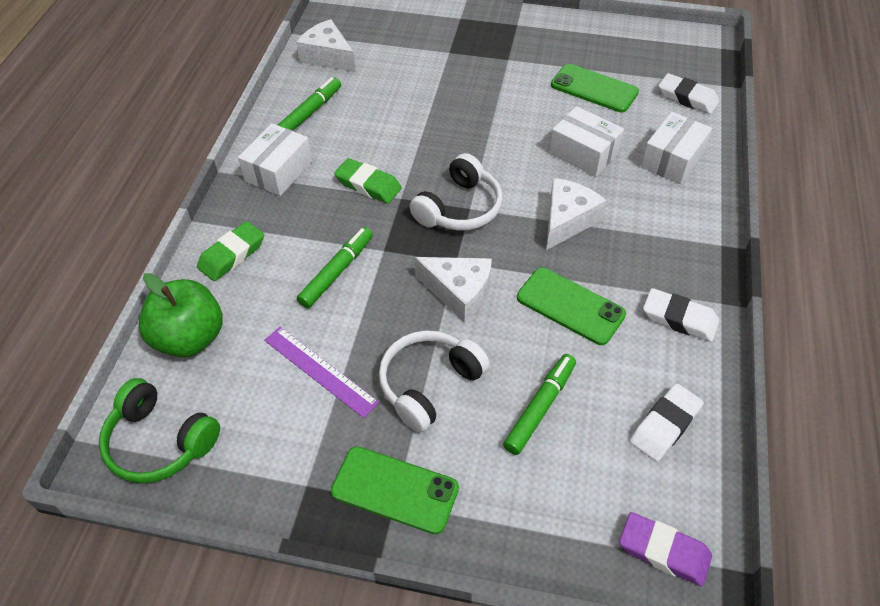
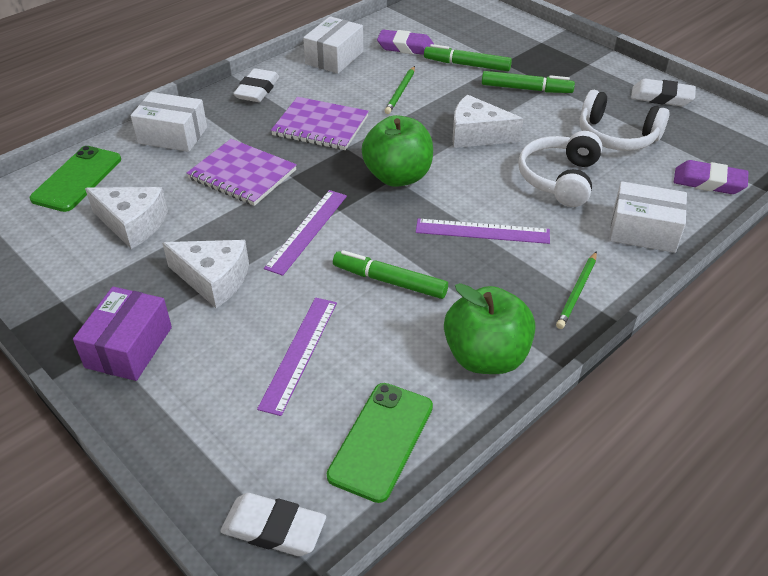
green apple: 1 -> 2
green eraser: 2 -> 0
green headphones: 1 -> 0
green pencil: 0 -> 2
green phone: 3 -> 2
purple box: 0 -> 1
purple eraser: 1 -> 2
purple notebook: 0 -> 2
purple ruler: 1 -> 3

